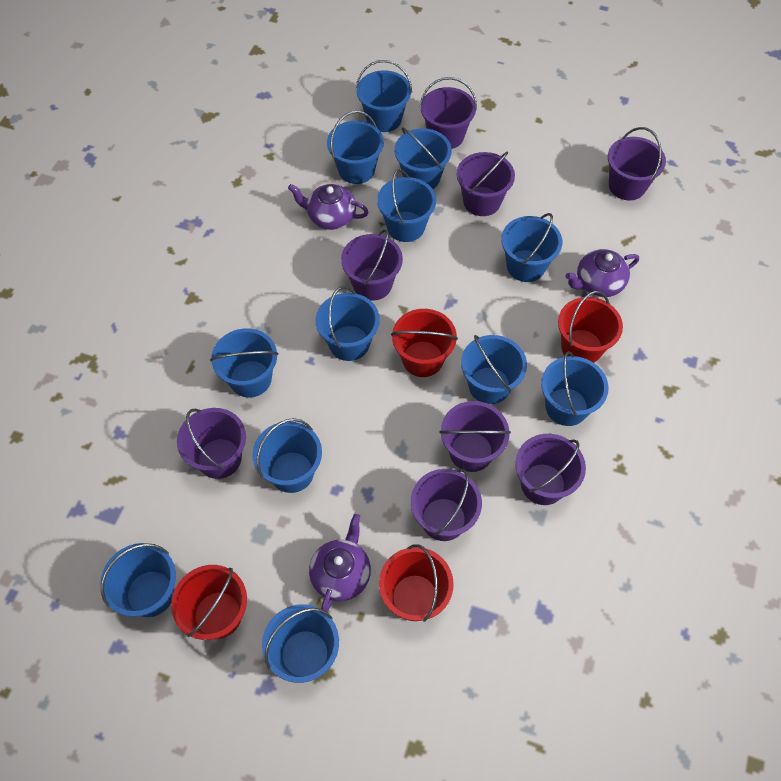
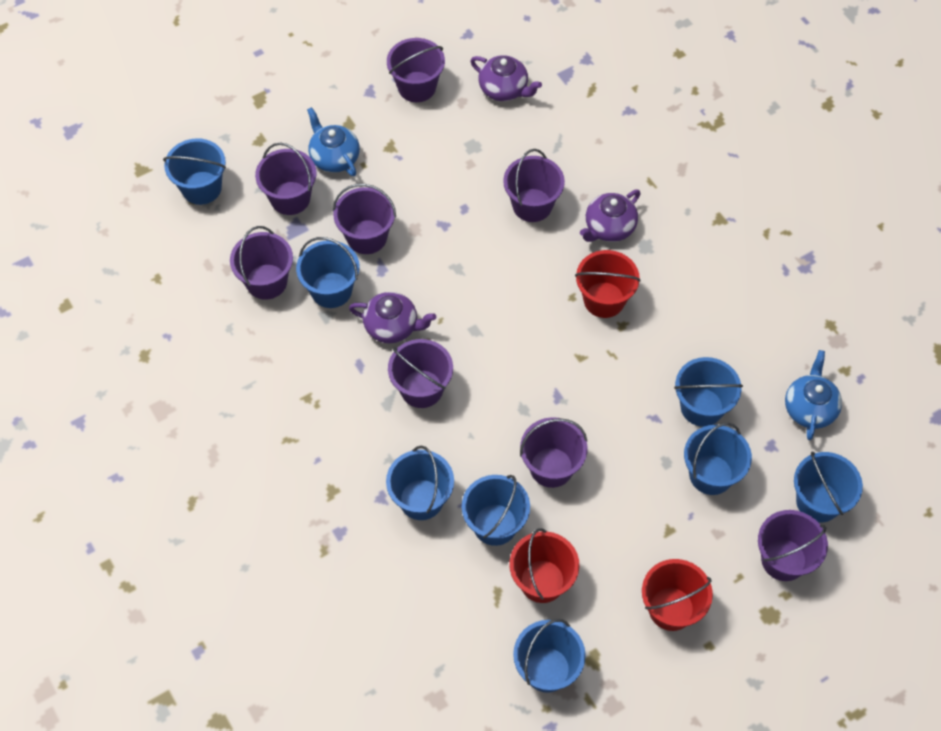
blue bucket: 12 -> 8
blue teapot: 0 -> 2
red bucket: 4 -> 3

